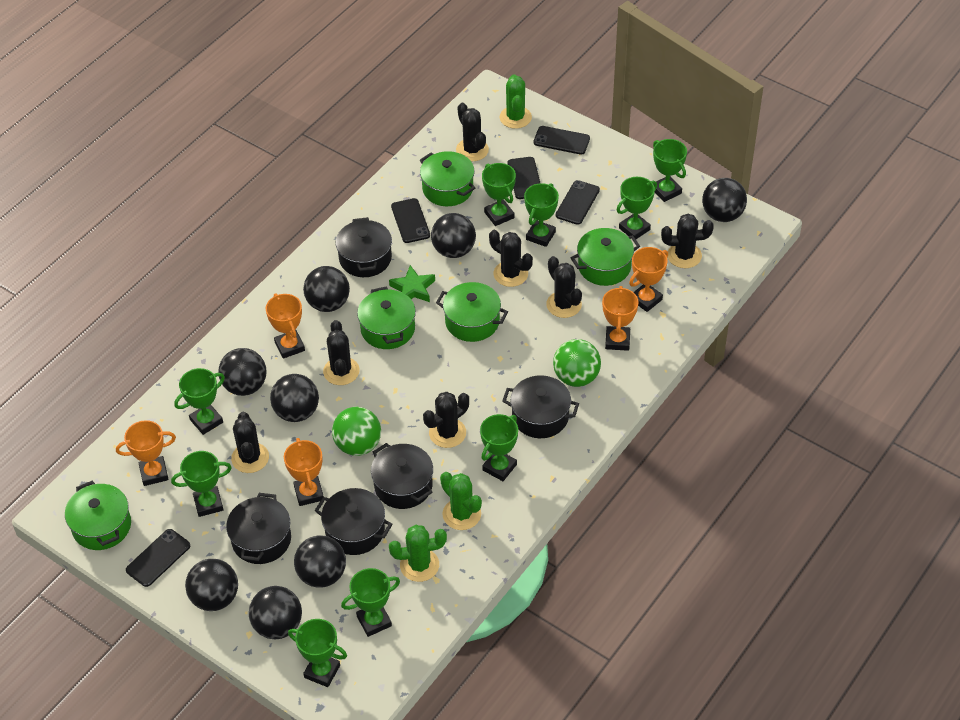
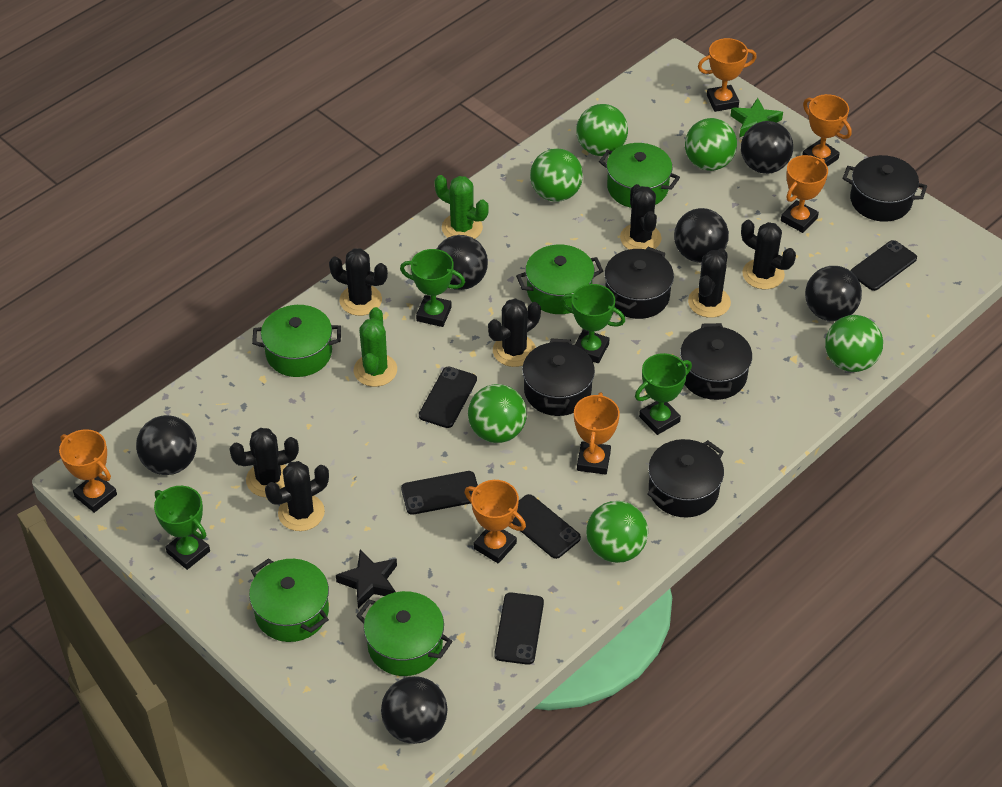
black ball: 8 -> 6
black star: 0 -> 1
green ball: 2 -> 6
green cactus: 3 -> 2
green trophy: 9 -> 4
orange trophy: 5 -> 6

